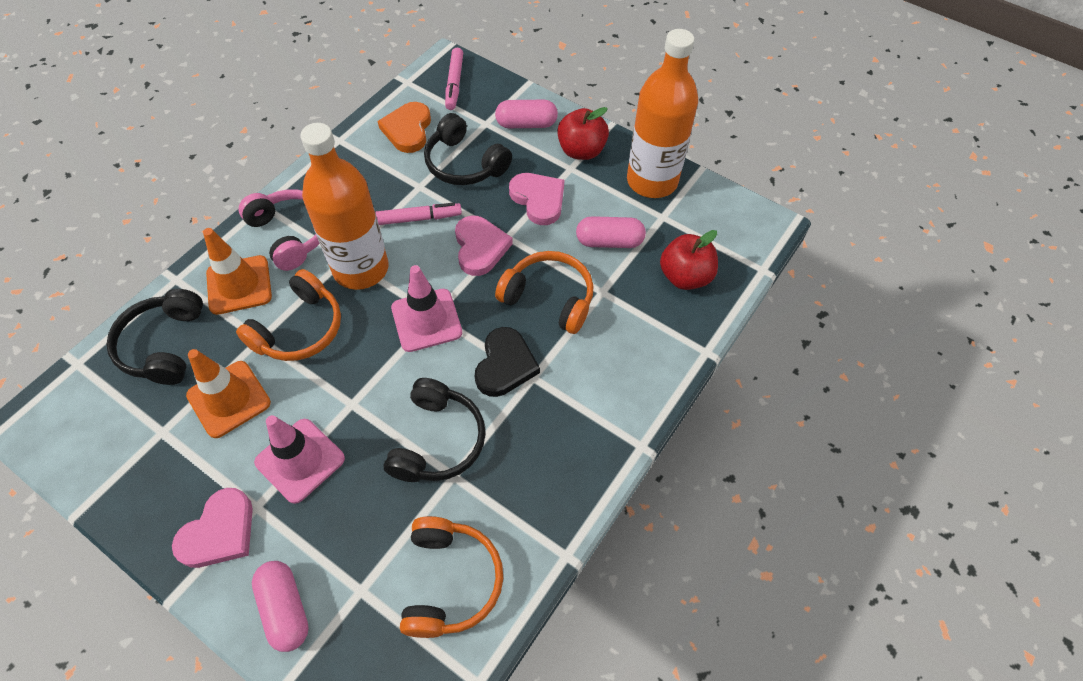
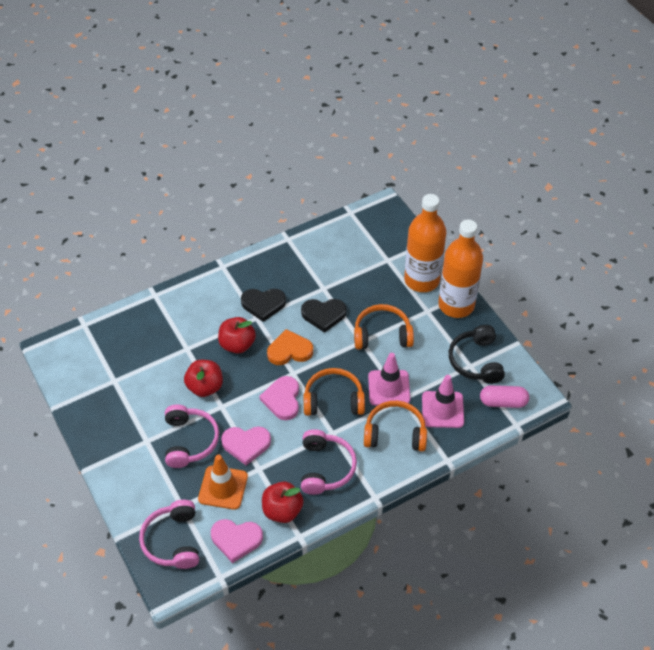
black headphones: 3 -> 1
black heart: 1 -> 2
orange traffic cone: 2 -> 1
pink capsule: 3 -> 1
pink headphones: 1 -> 3
pink marker: 2 -> 0
red apple: 2 -> 3

